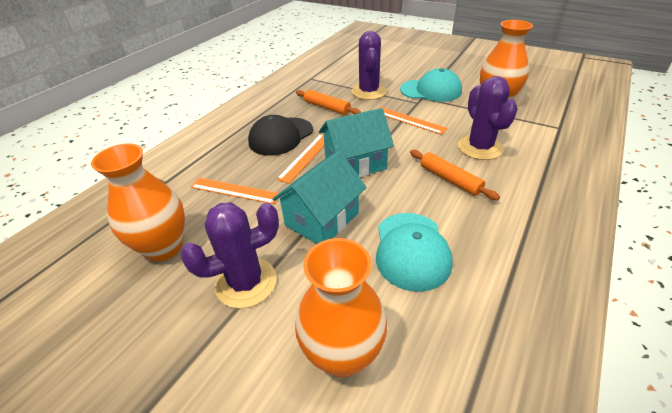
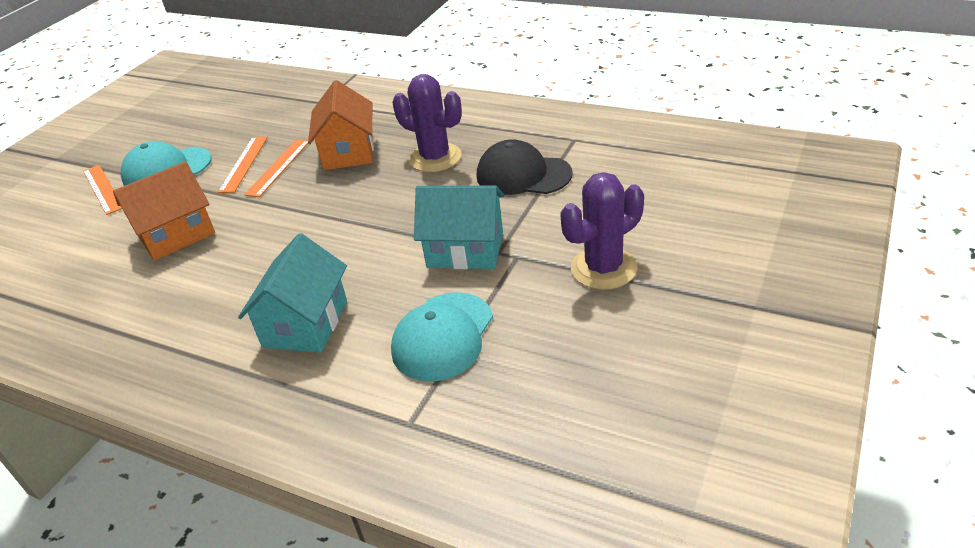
orange house: 0 -> 2
orange rolling pin: 2 -> 0
orange vase: 3 -> 0
purple cactus: 3 -> 2

